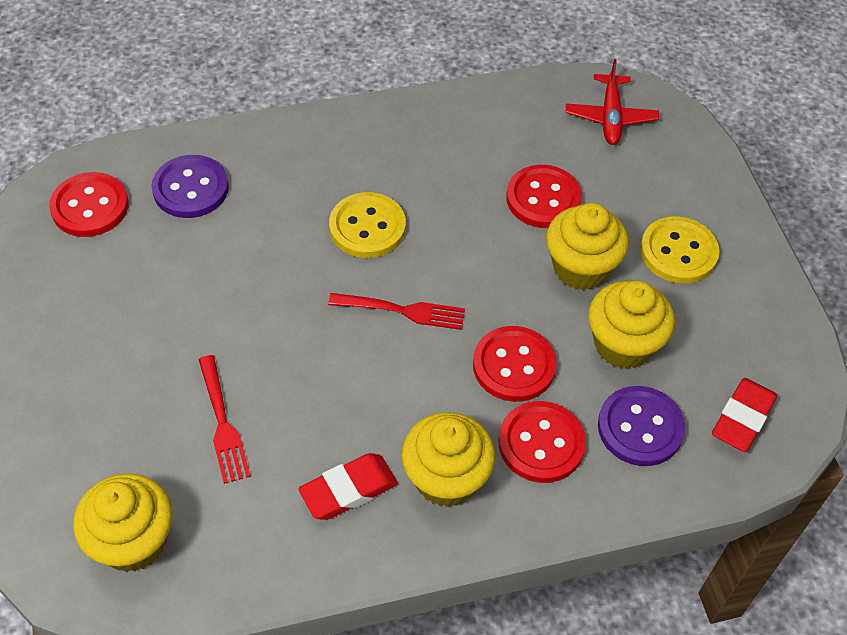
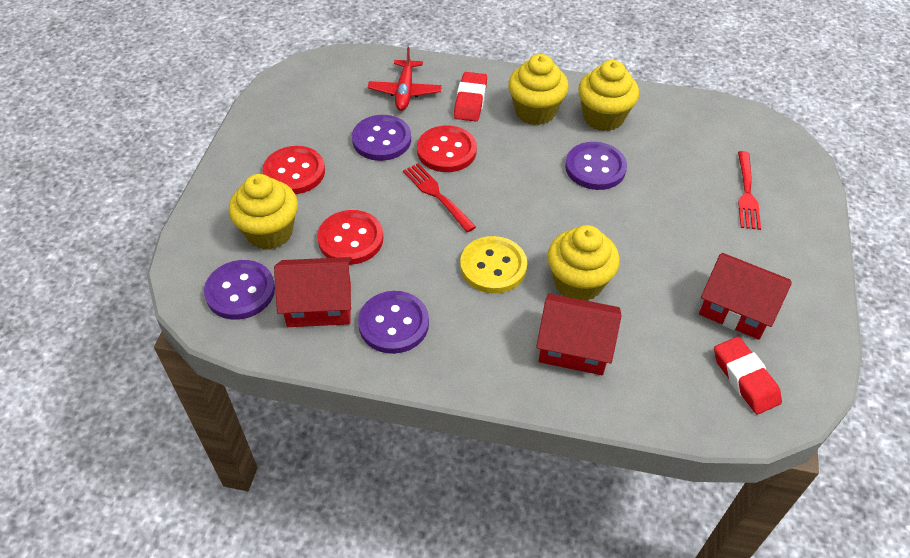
purple button: 2 -> 4
red button: 4 -> 3
red house: 0 -> 3
yellow button: 2 -> 1

